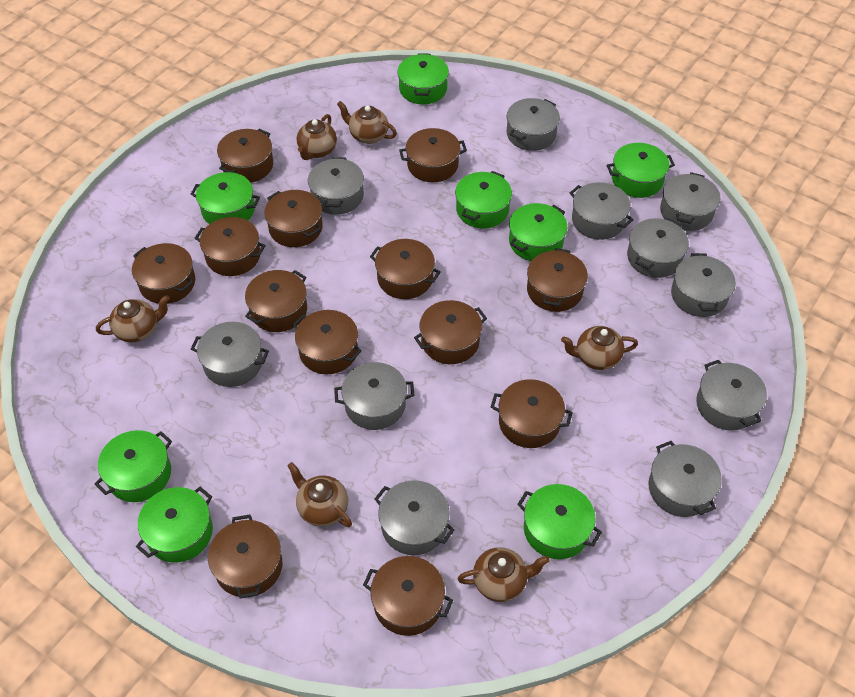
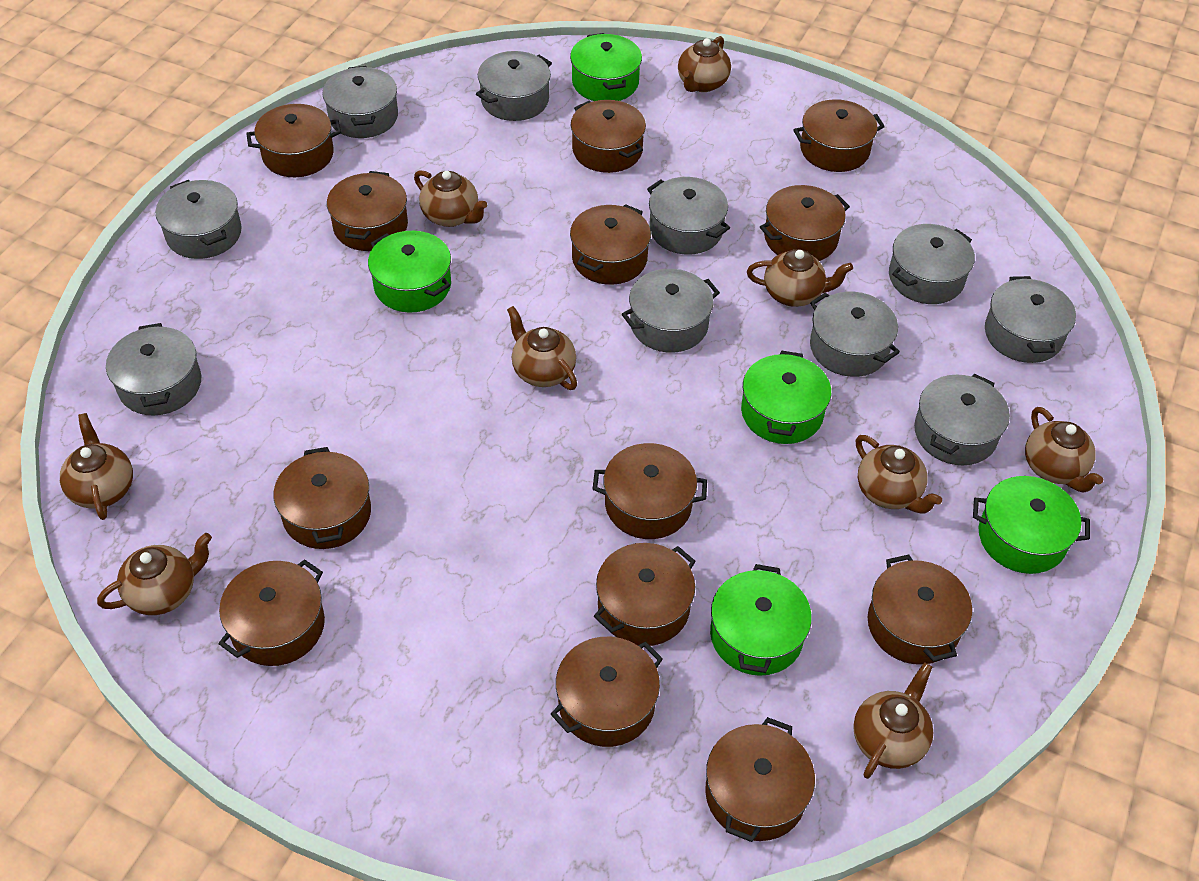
brown teapot: 6 -> 9
green pot: 8 -> 5
grey pot: 11 -> 10

